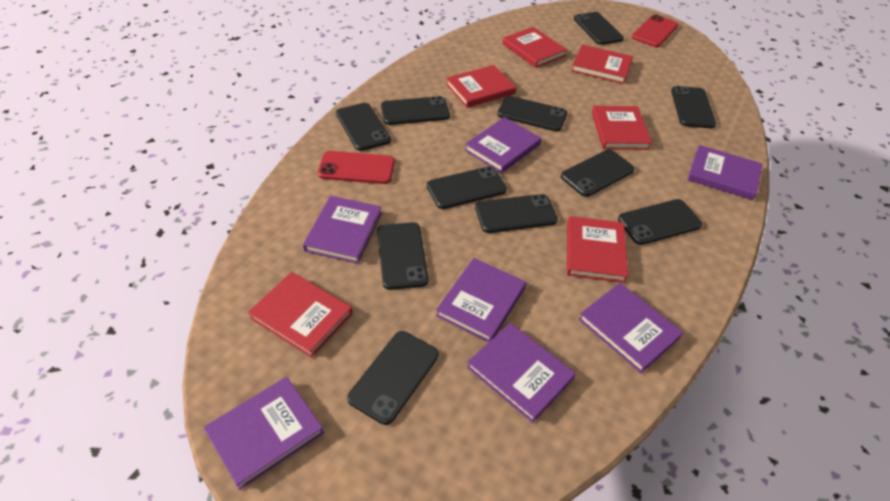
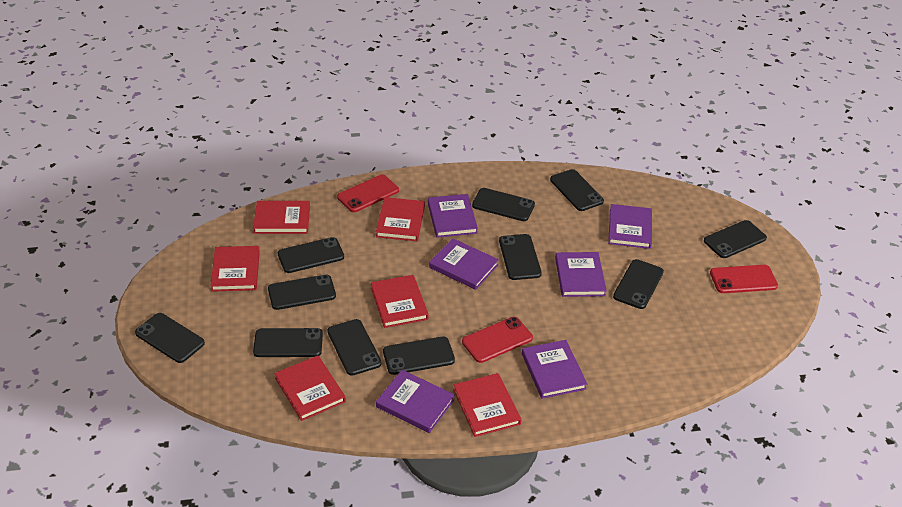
purple book: 7 -> 6
red phone: 2 -> 3

